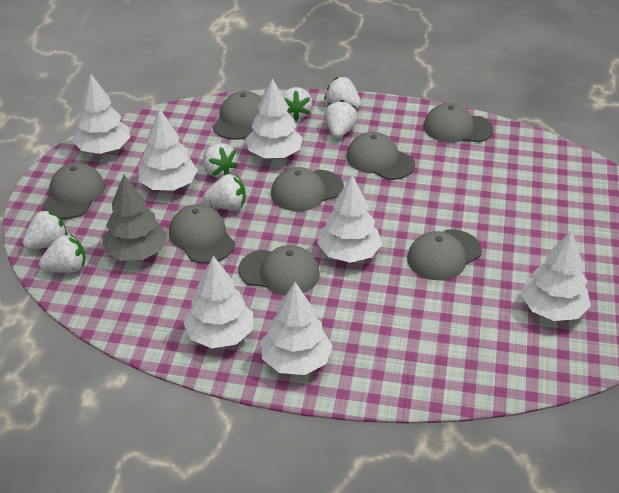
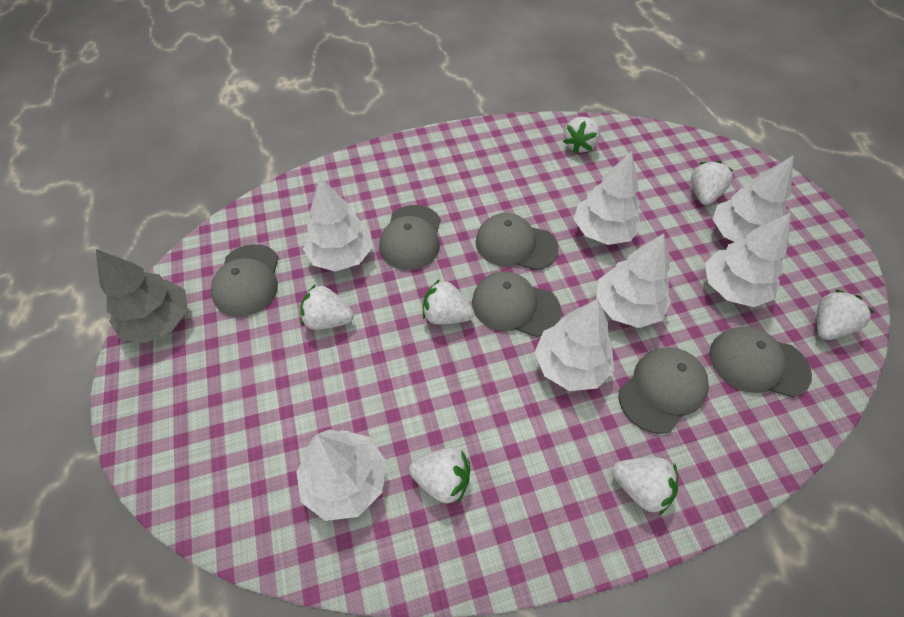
grey cap: 8 -> 6

